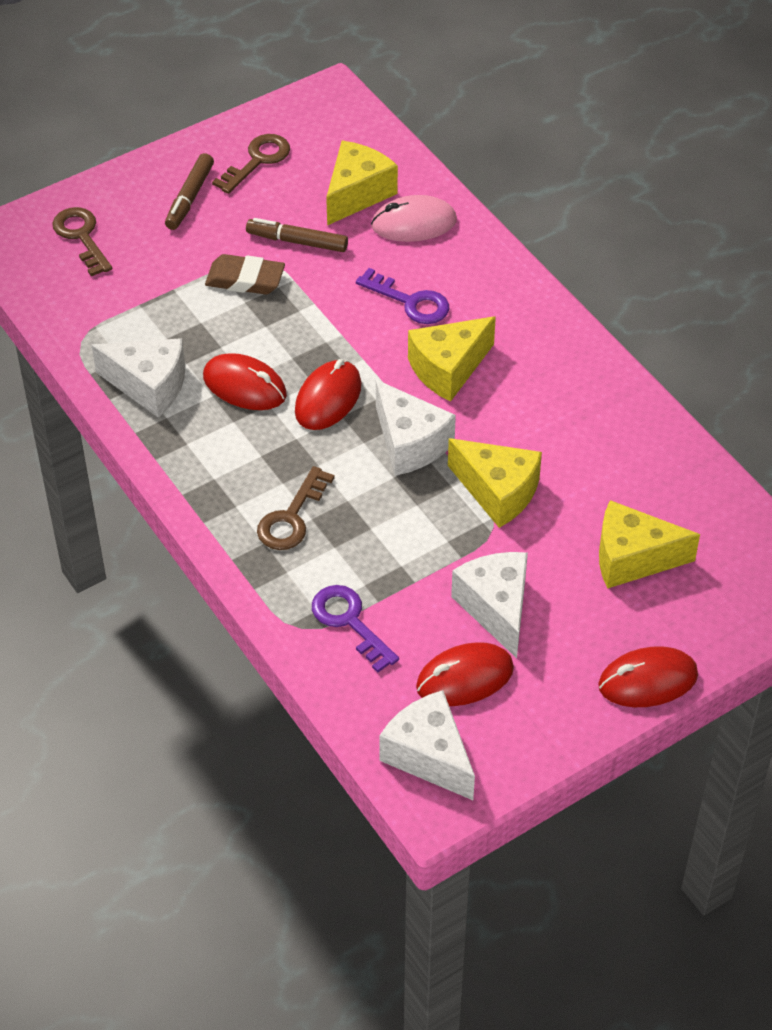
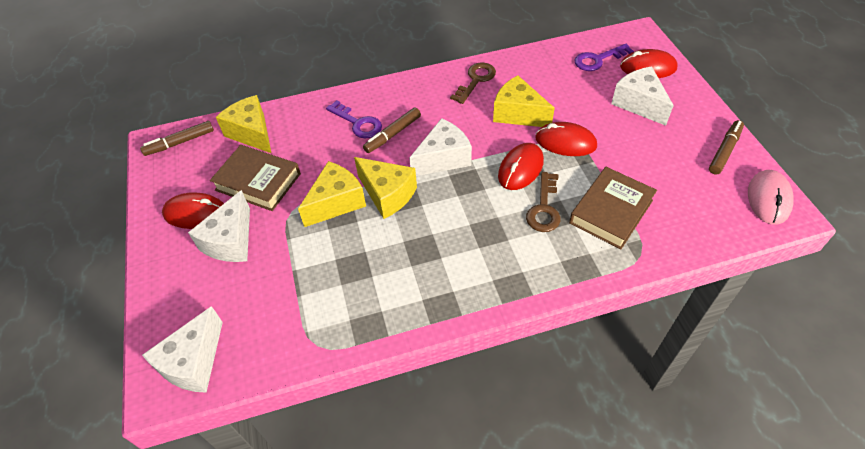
brown book: 0 -> 2
brown eraser: 1 -> 0
brown key: 3 -> 2
brown marker: 2 -> 3

